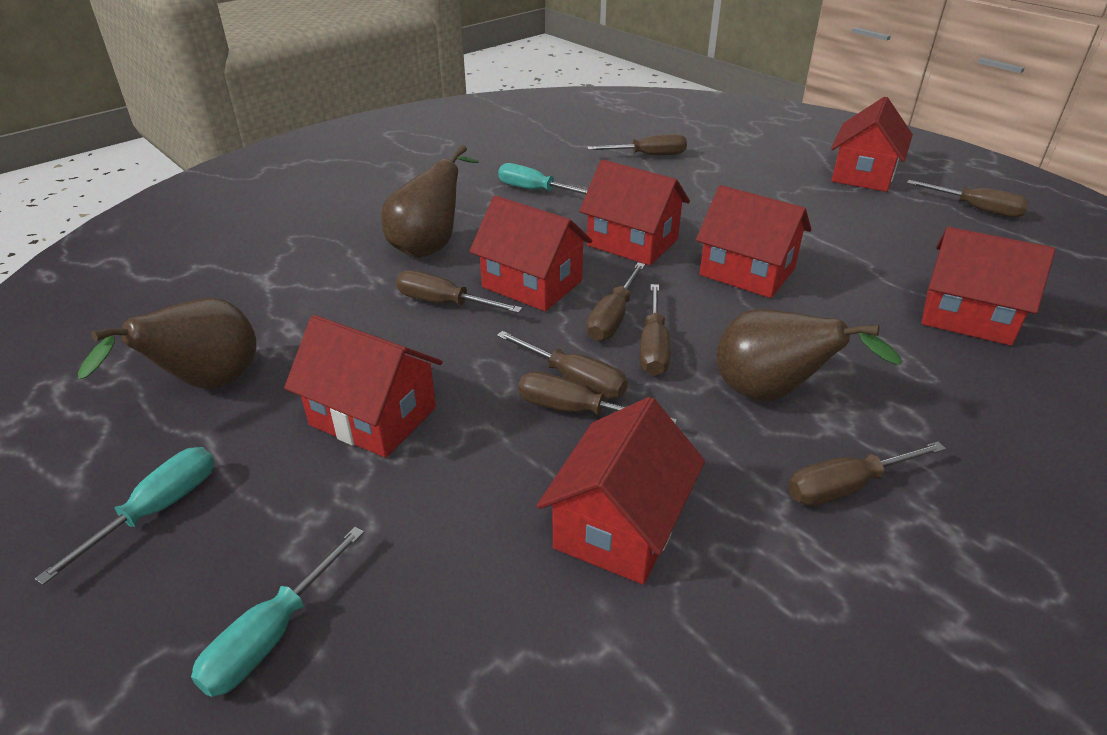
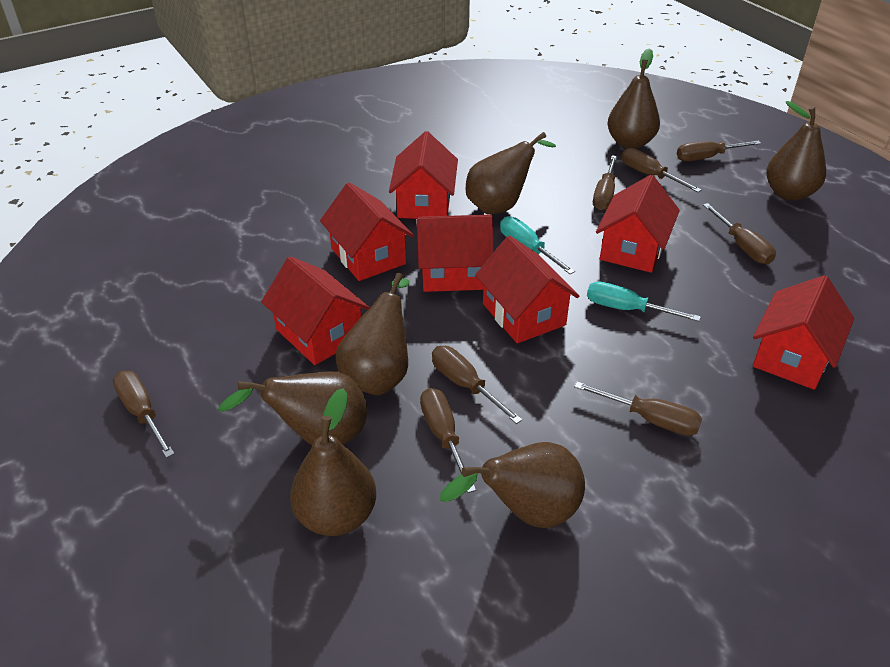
brown pear: 3 -> 7
turquoise screwdriver: 3 -> 2

